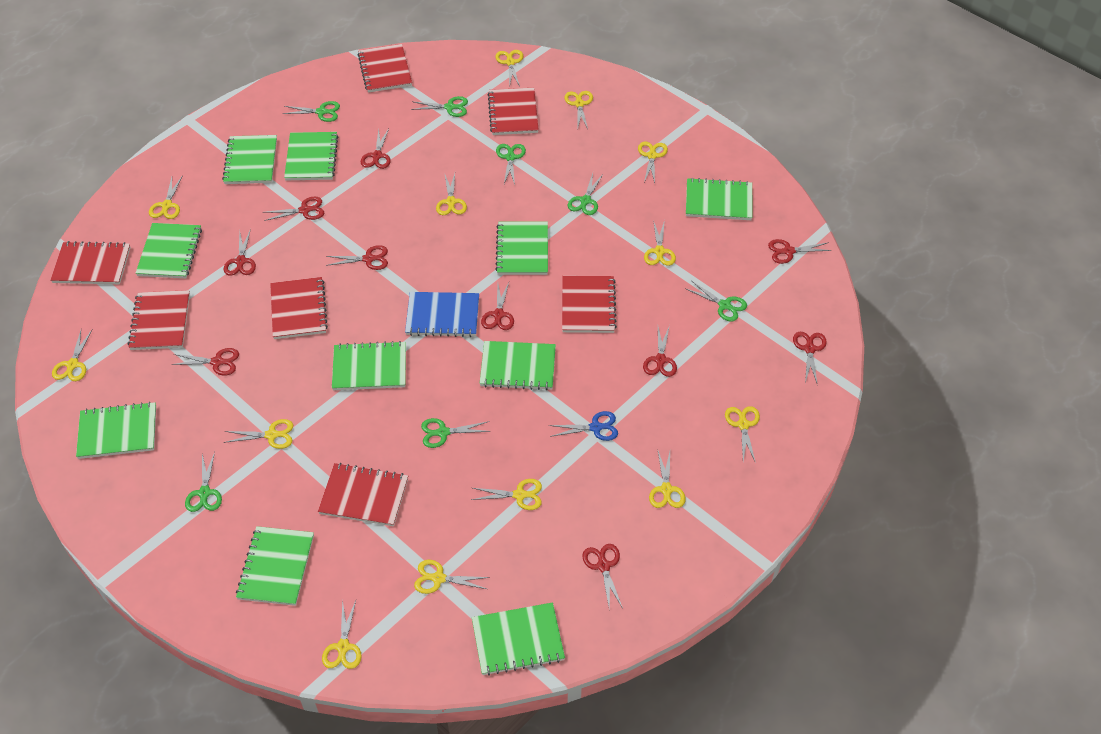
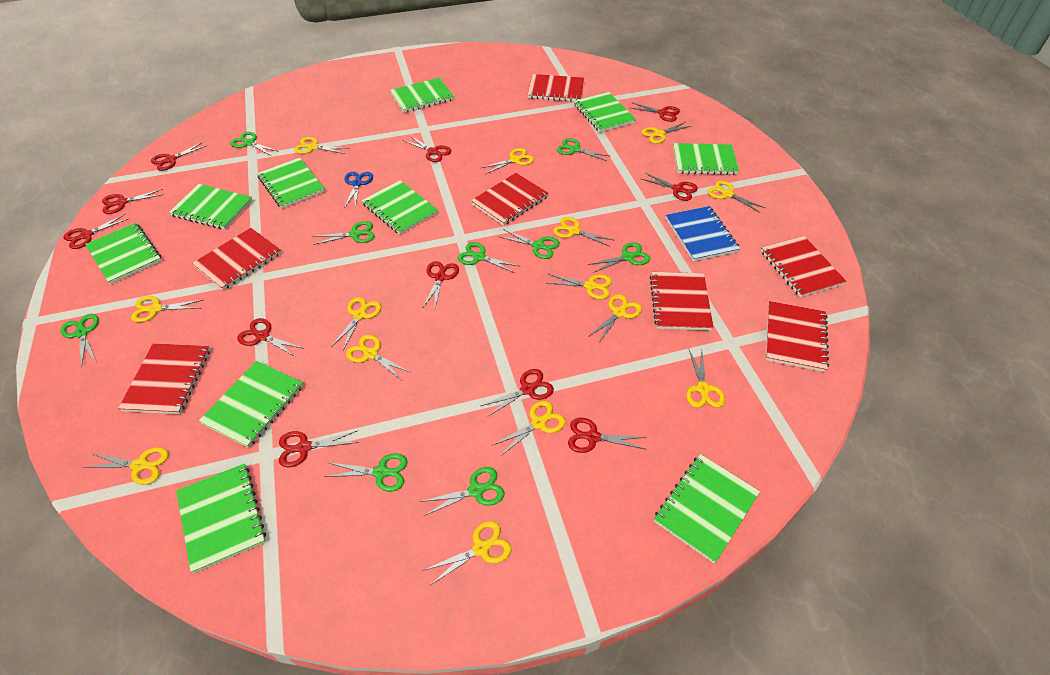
green scissors: 7 -> 9
red scissors: 10 -> 11
yellow scissors: 13 -> 14

